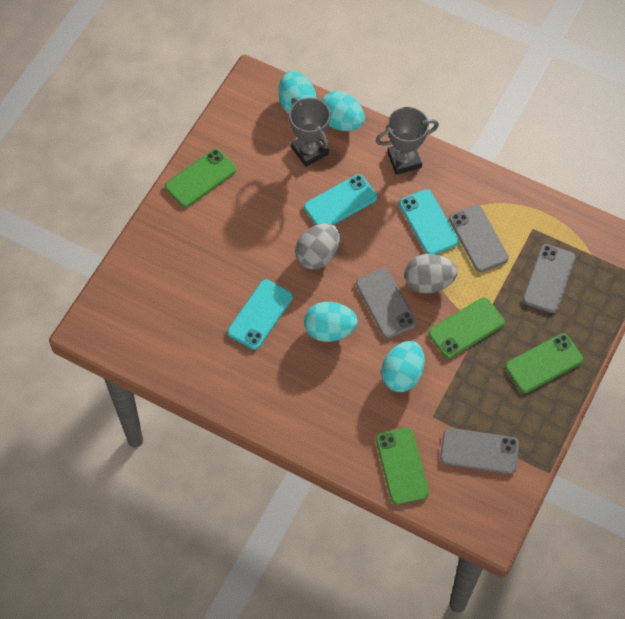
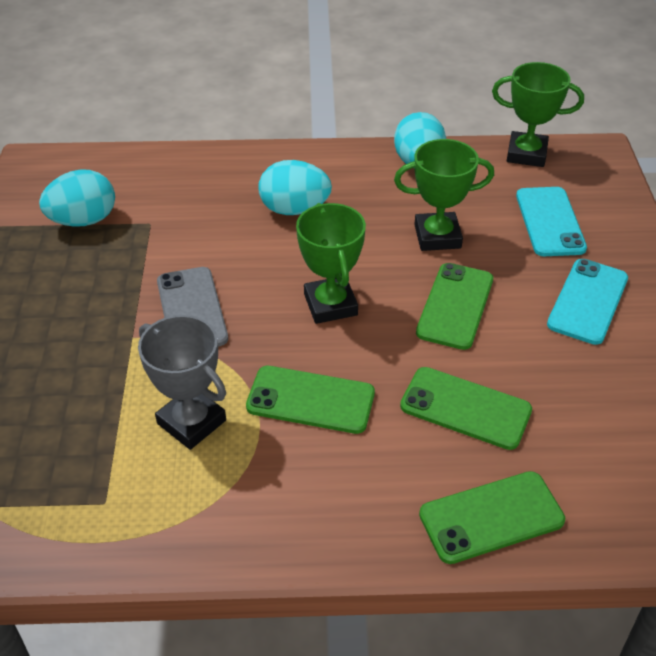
green trophy: 0 -> 3
grey egg: 2 -> 0
grey phone: 4 -> 1
grey trophy: 2 -> 1
turquoise egg: 4 -> 3
turquoise phone: 3 -> 2

